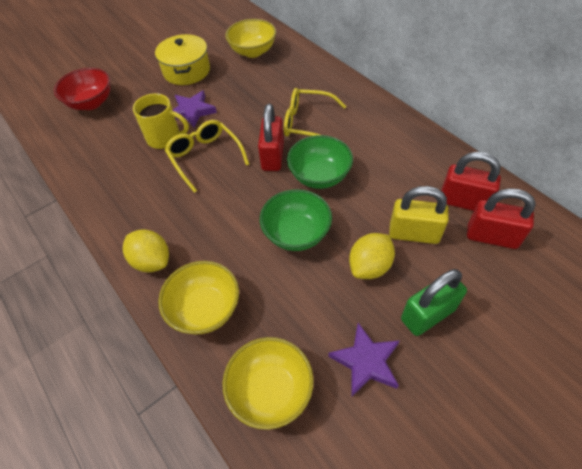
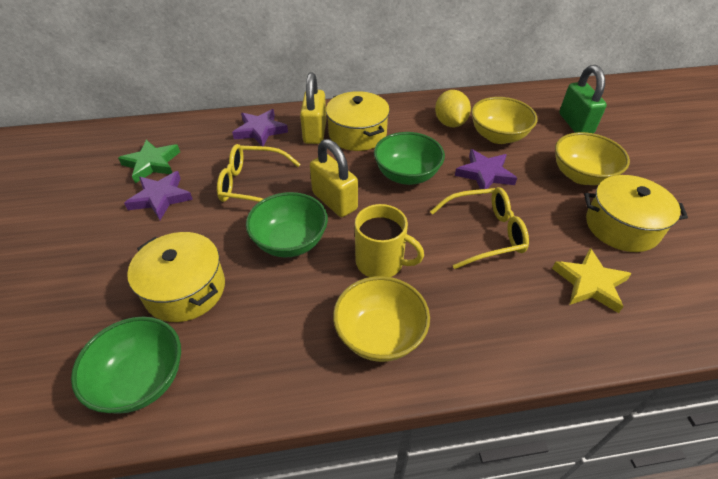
green bowl: 2 -> 3
green star: 0 -> 1
purple star: 2 -> 3
red bowl: 1 -> 0
red padlock: 3 -> 0
yellow lemon: 2 -> 1
yellow padlock: 1 -> 2
yellow pot: 1 -> 3
yellow star: 0 -> 1

